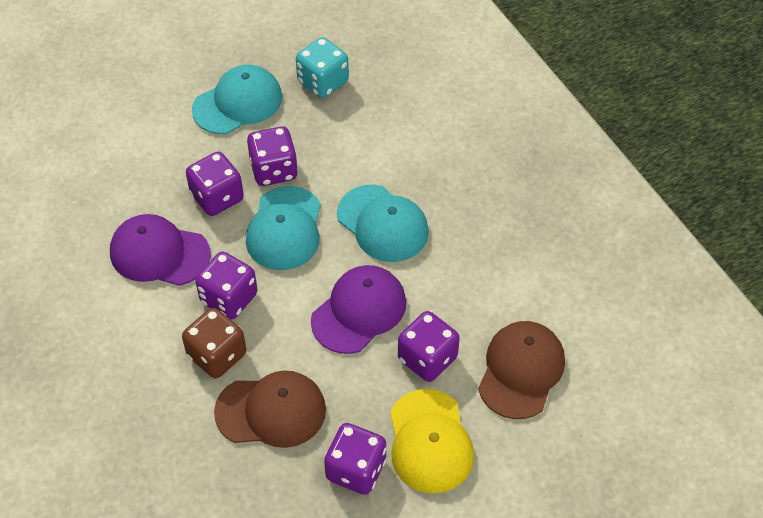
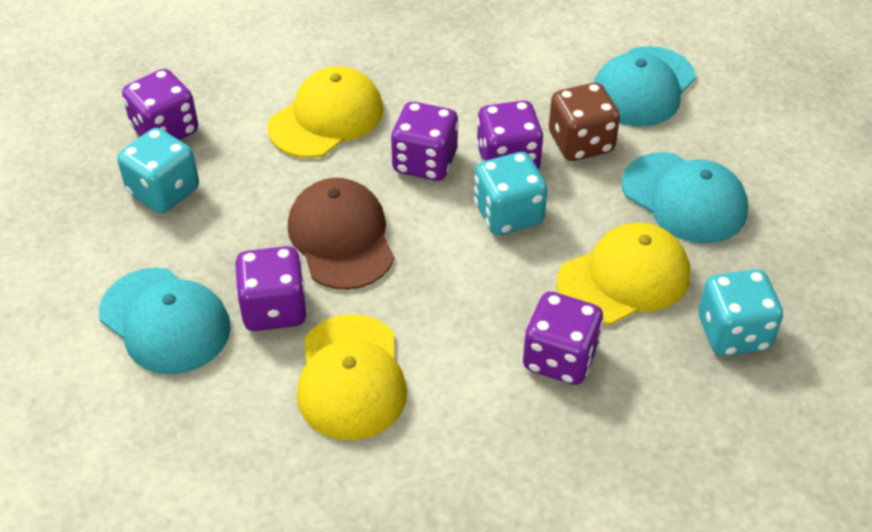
brown cap: 2 -> 1
purple cap: 2 -> 0
turquoise dice: 1 -> 3
yellow cap: 1 -> 3

